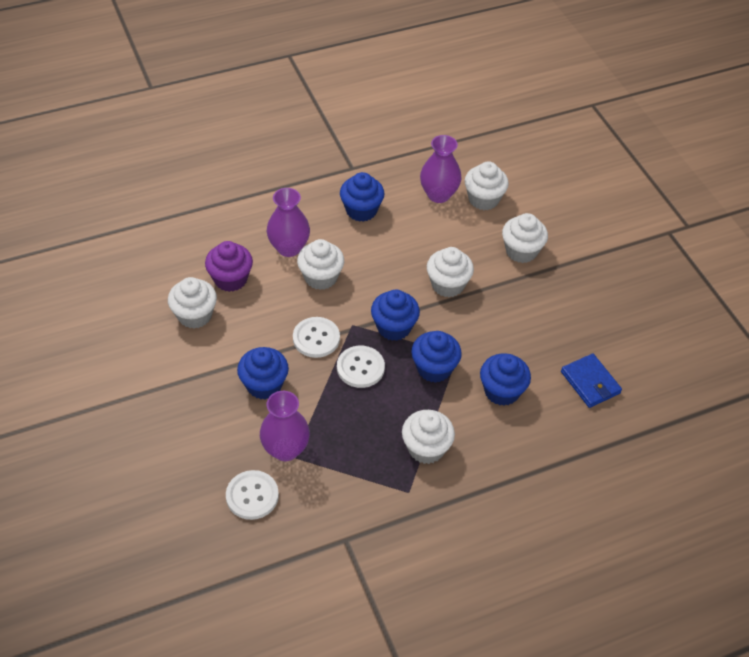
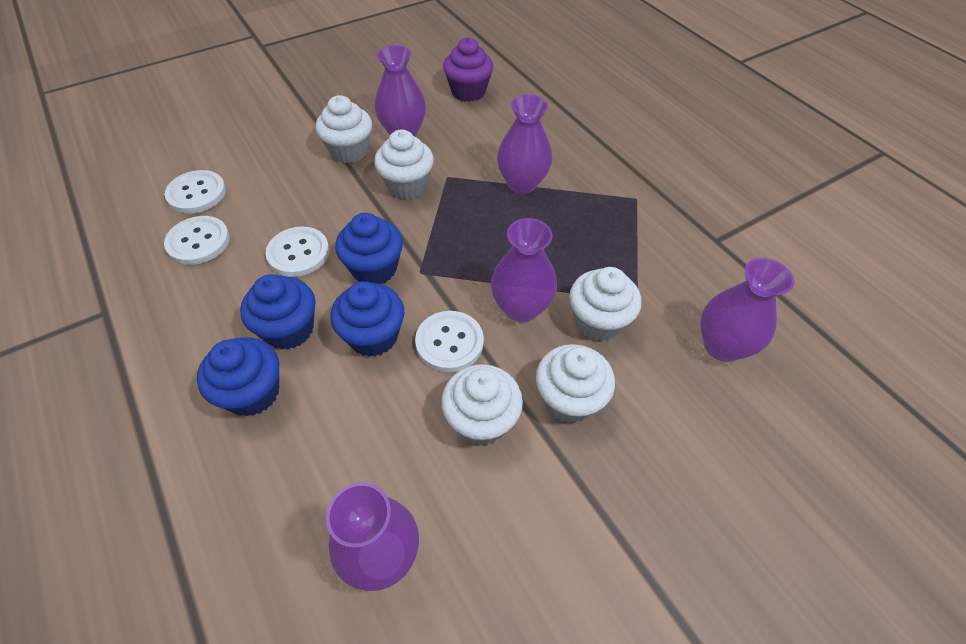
blue cupcake: 5 -> 4
blue wallet: 1 -> 0
purple vase: 3 -> 5
white button: 3 -> 4
white cupcake: 6 -> 5

